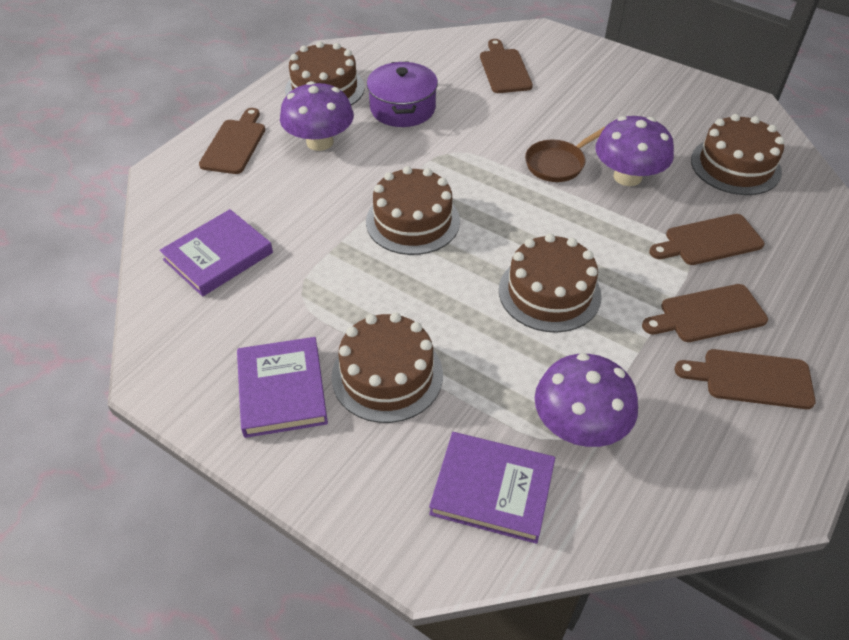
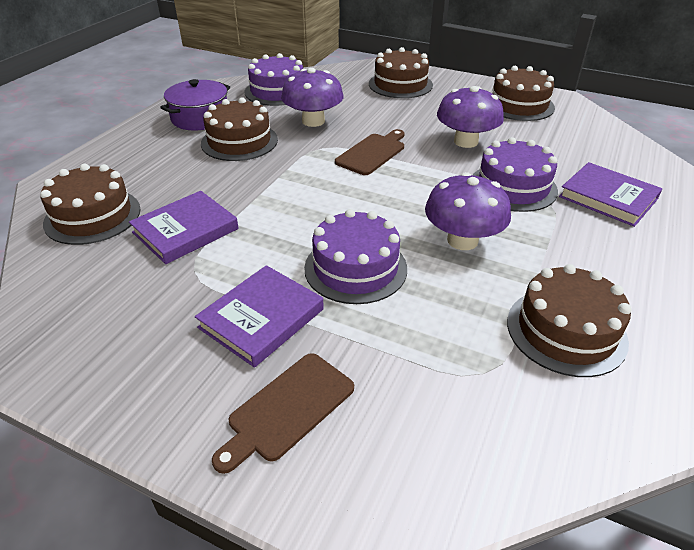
brown cutting board: 5 -> 2
brown pan: 1 -> 0
purple cake: 0 -> 3

